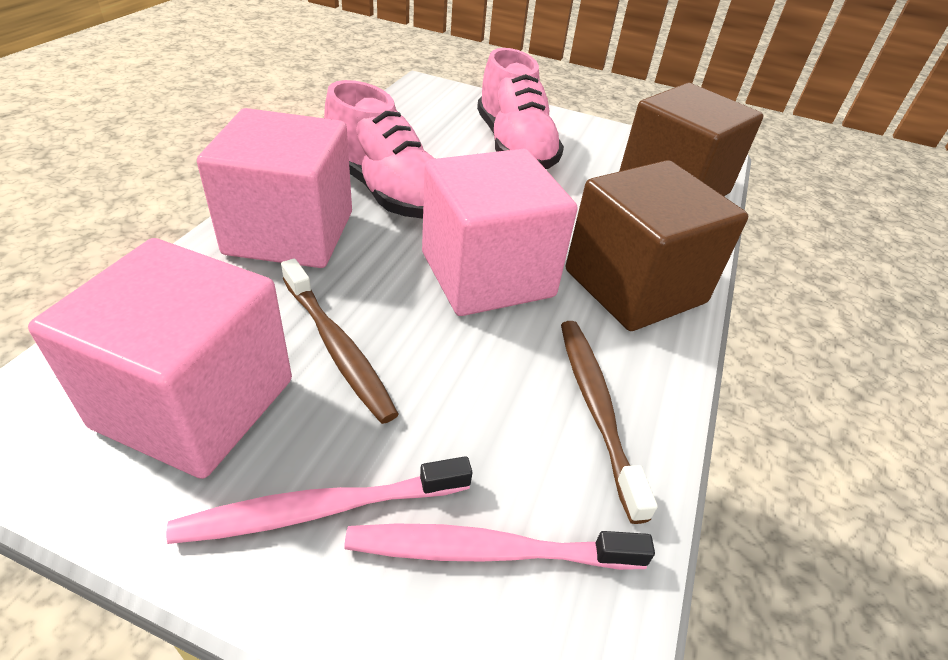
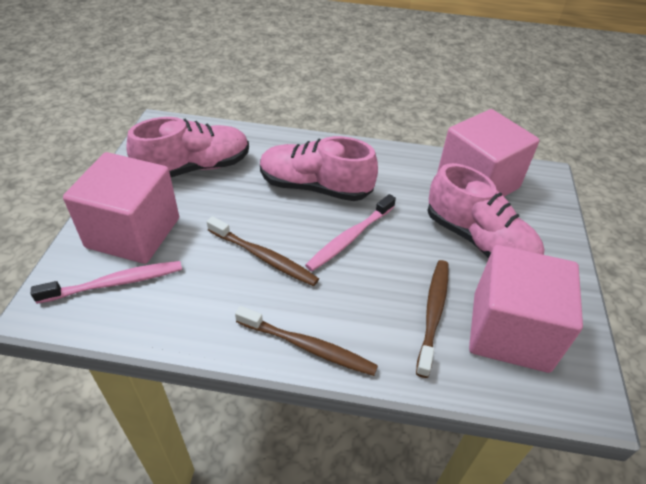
brown cube: 2 -> 0
brown toothbrush: 2 -> 3
pink shoe: 2 -> 3

